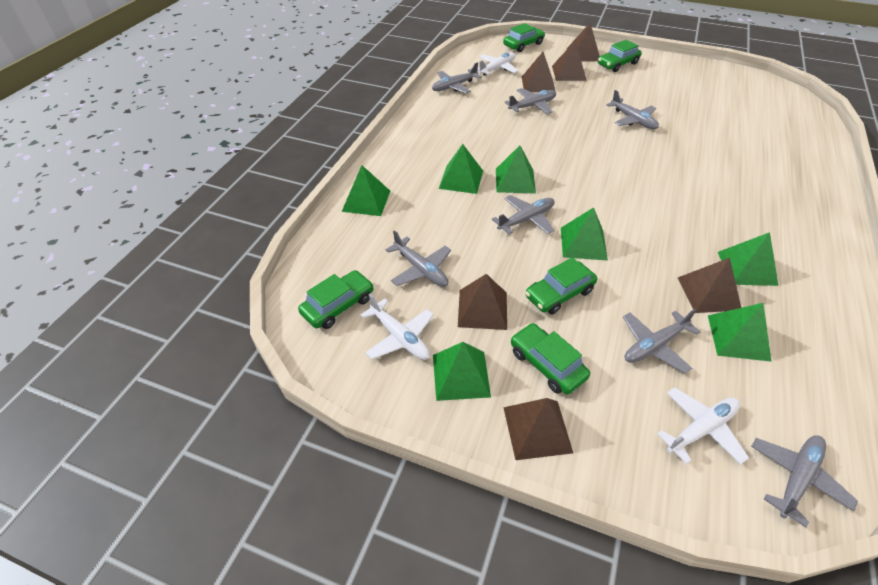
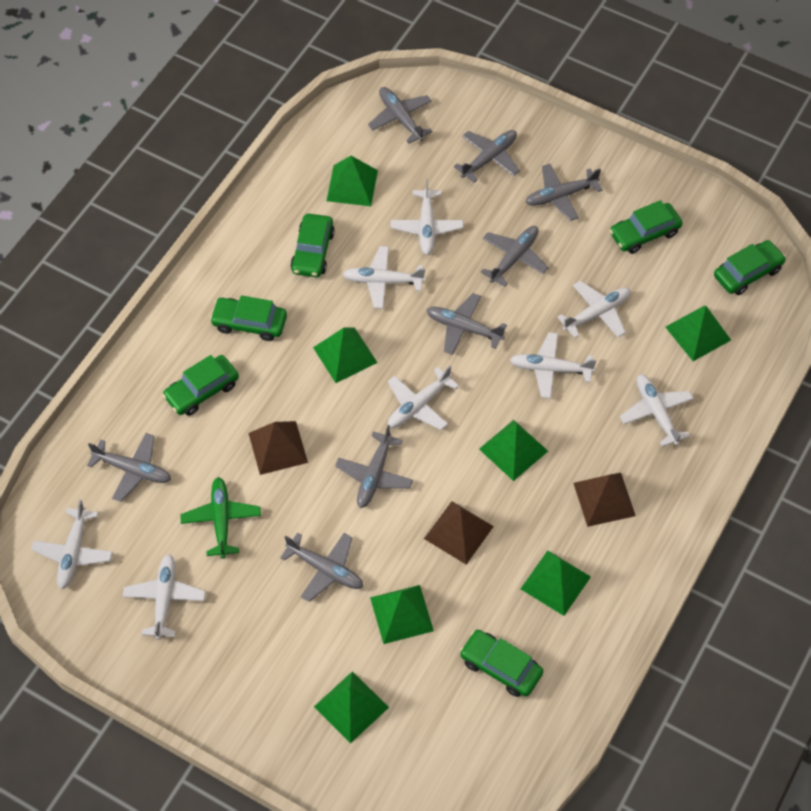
brown pyramid: 6 -> 3
green car: 5 -> 6
green plane: 0 -> 1
grey plane: 7 -> 8
white plane: 3 -> 8

